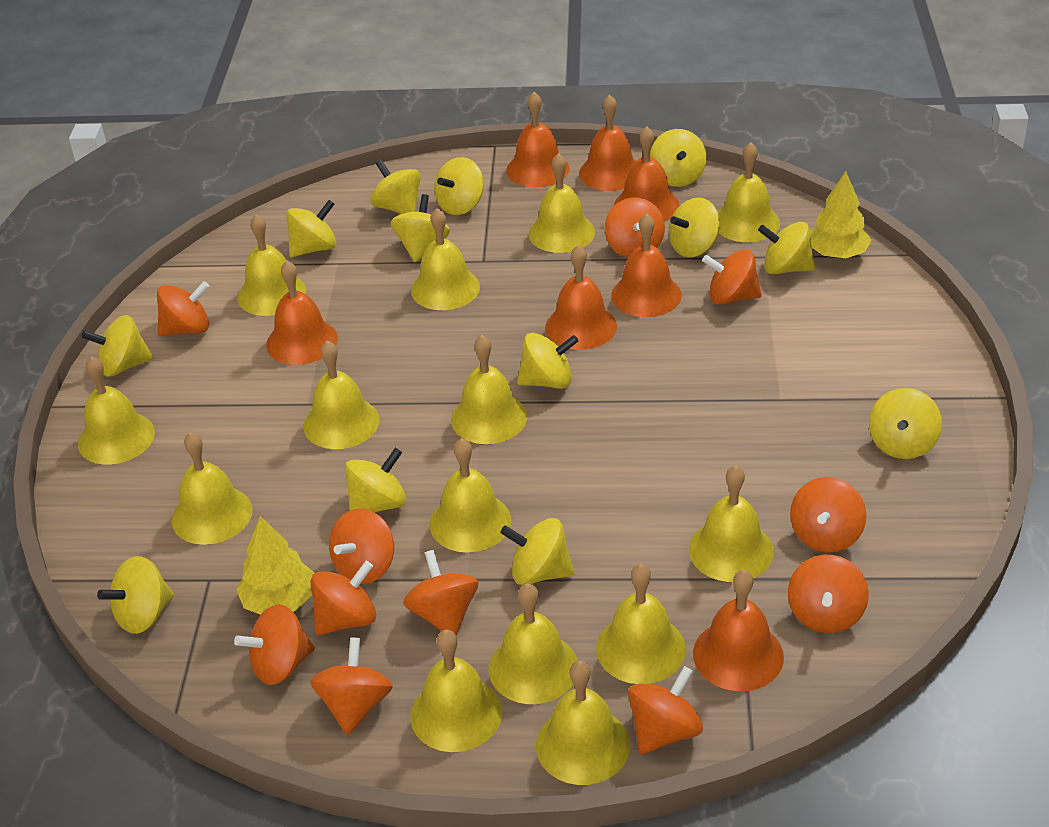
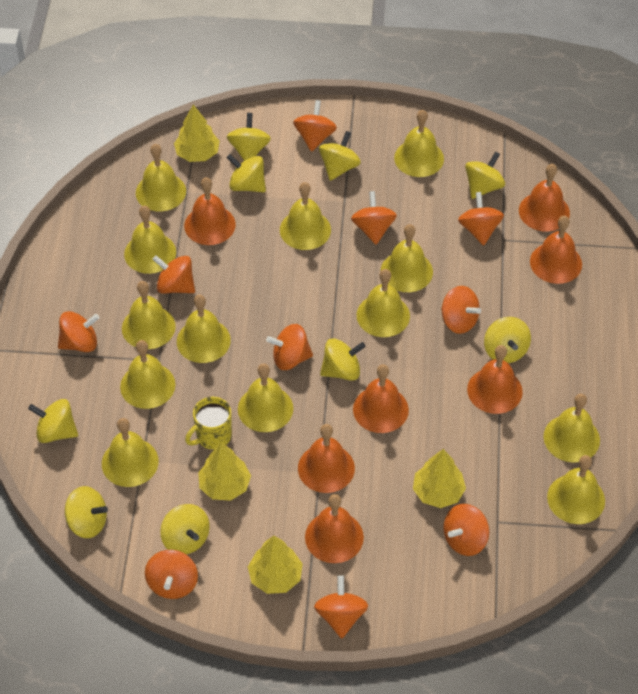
orange spinning top: 11 -> 10
yellow bell: 14 -> 13
yellow mug: 0 -> 1
yellow spinning top: 13 -> 9
yellow tree: 2 -> 4

